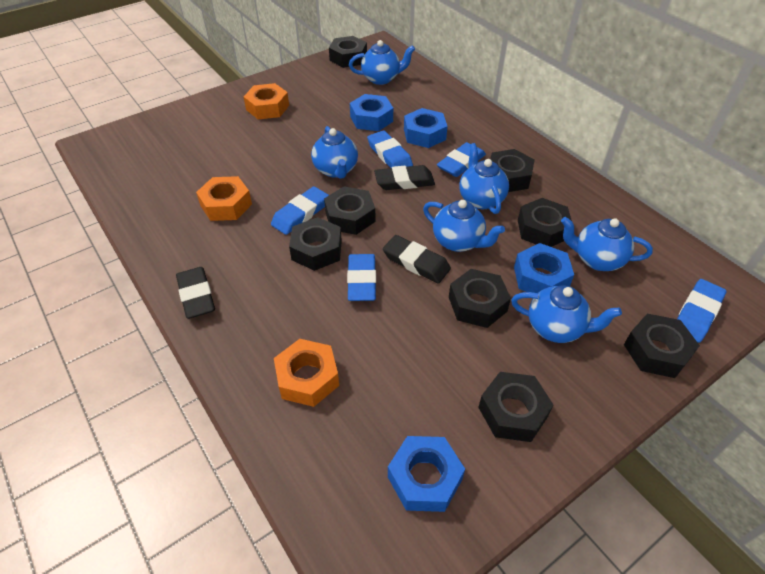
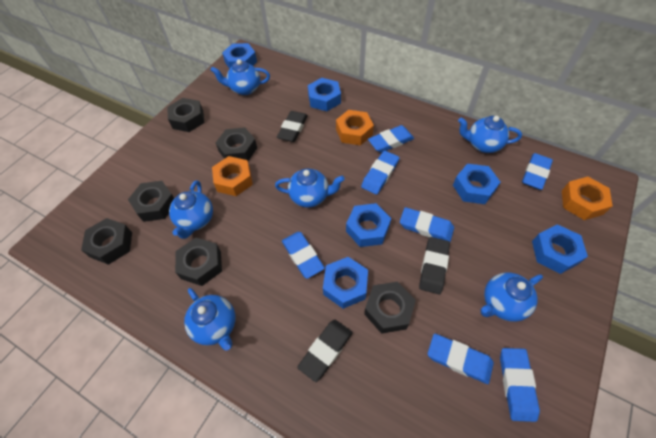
black nut: 8 -> 6
blue eraser: 5 -> 7
blue nut: 4 -> 6

